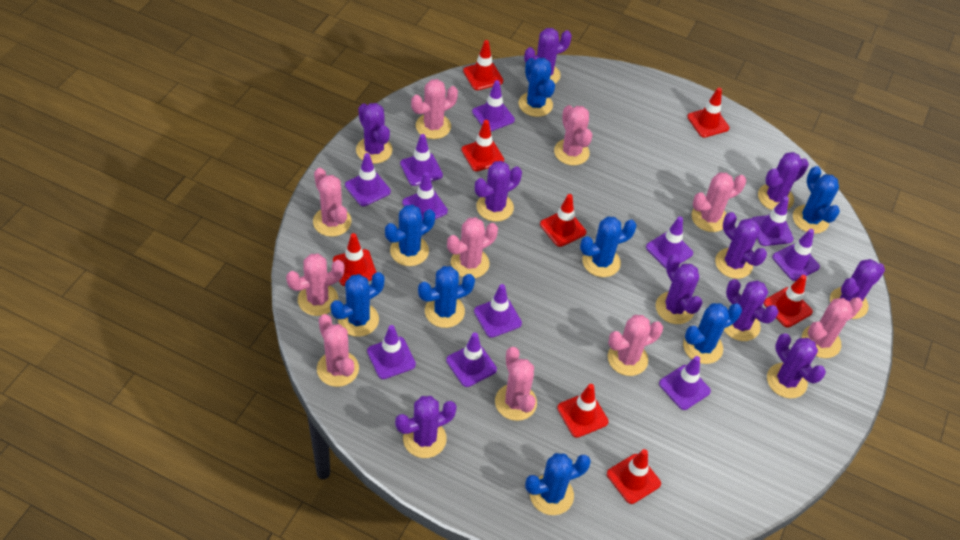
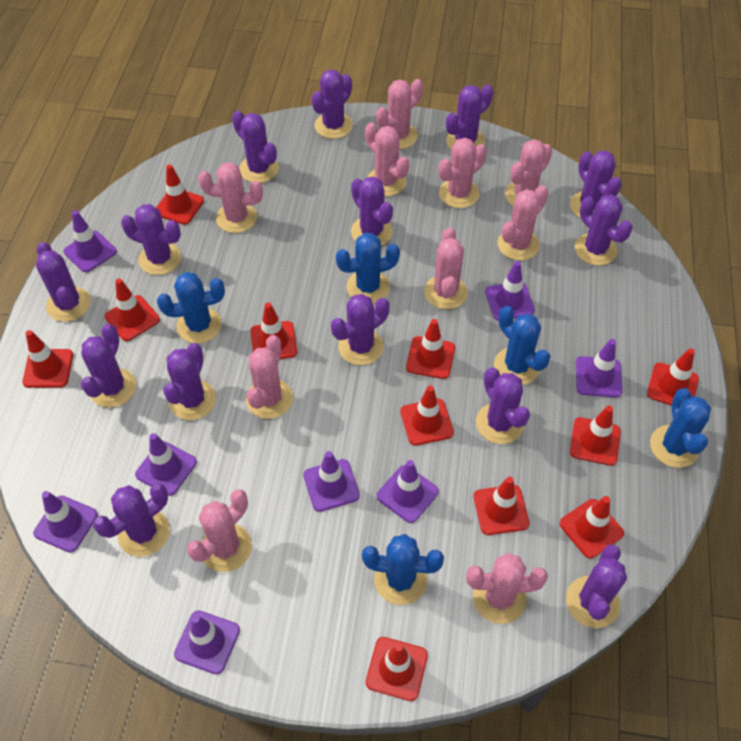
blue cactus: 8 -> 5
purple cactus: 10 -> 14
purple traffic cone: 11 -> 8
red traffic cone: 8 -> 11

